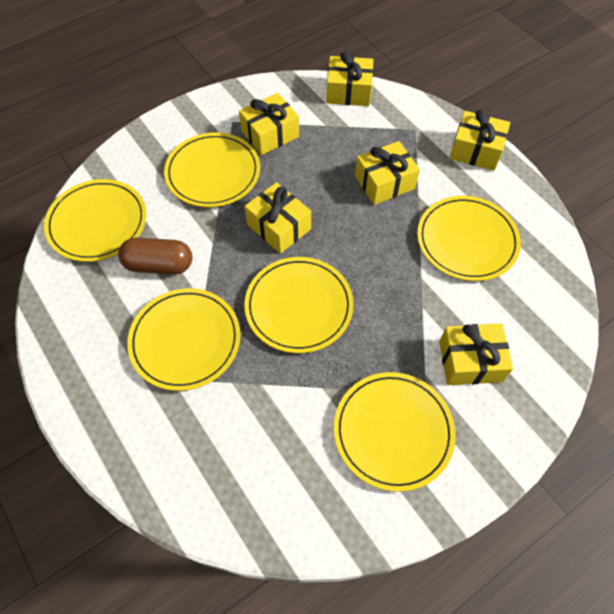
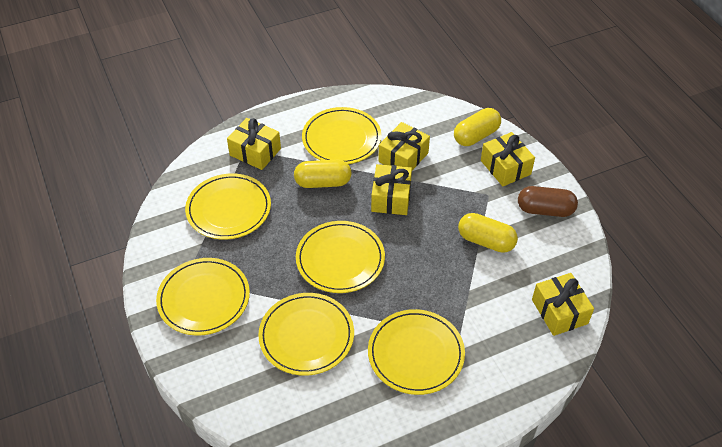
yellow capsule: 0 -> 3
yellow gift: 6 -> 5

